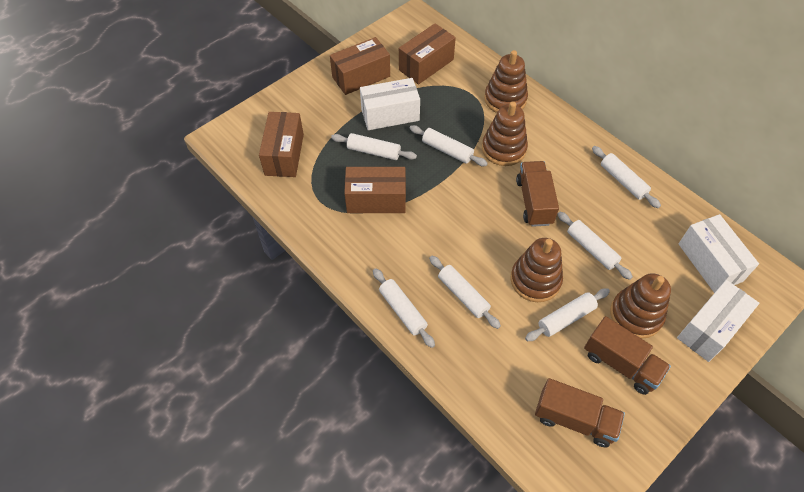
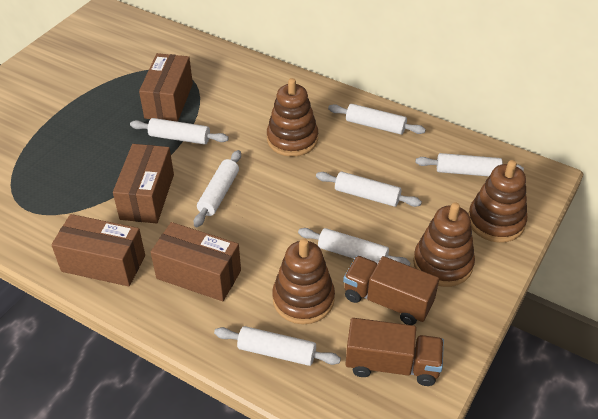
brown truck: 3 -> 2
white box: 3 -> 0

